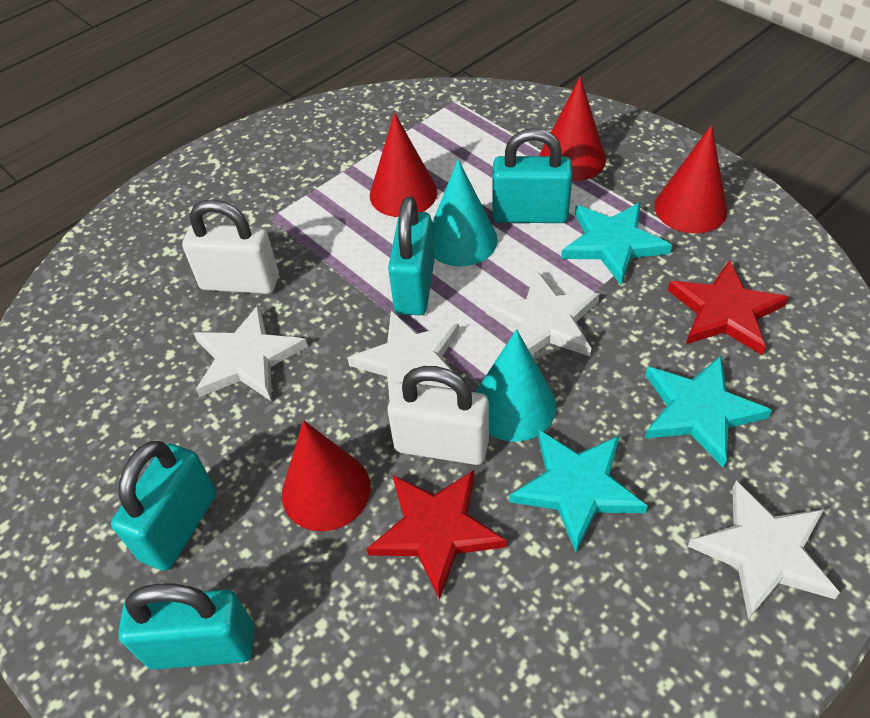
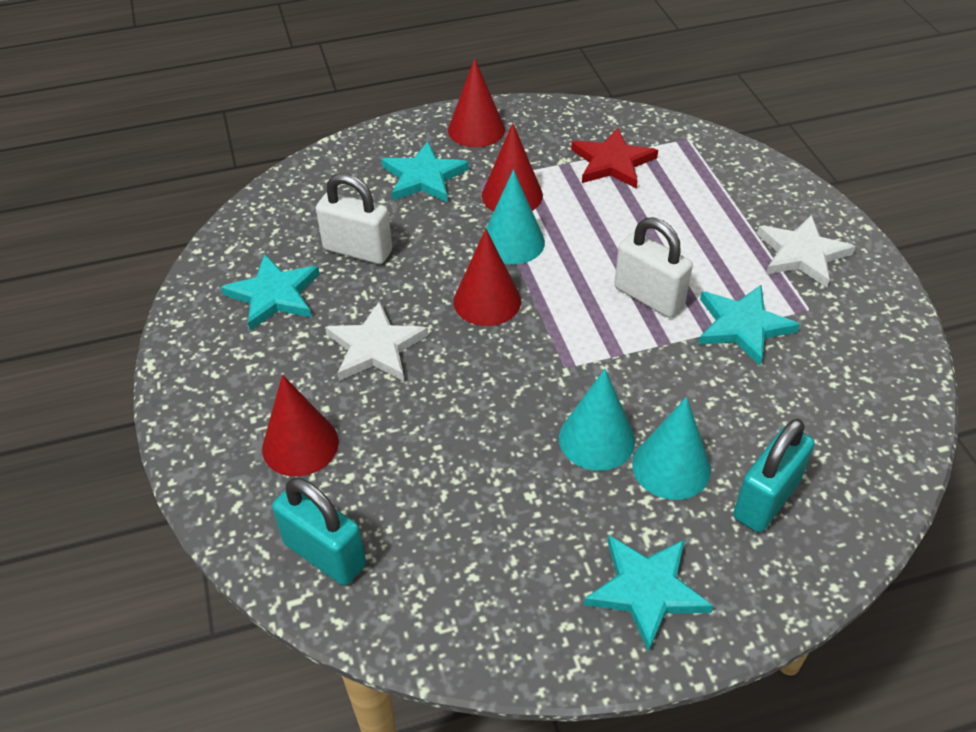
red star: 2 -> 1
turquoise cone: 2 -> 3
turquoise padlock: 4 -> 2
turquoise star: 3 -> 4
white star: 4 -> 2

